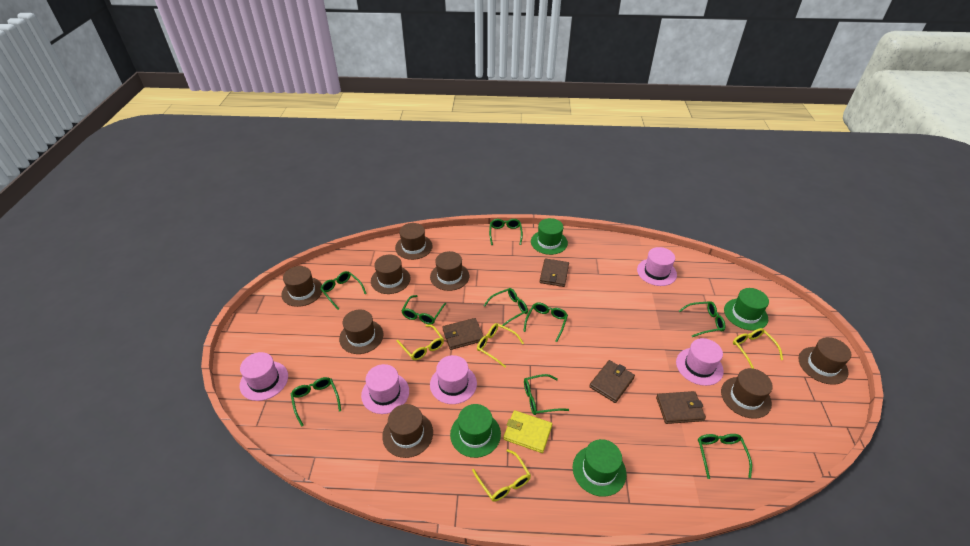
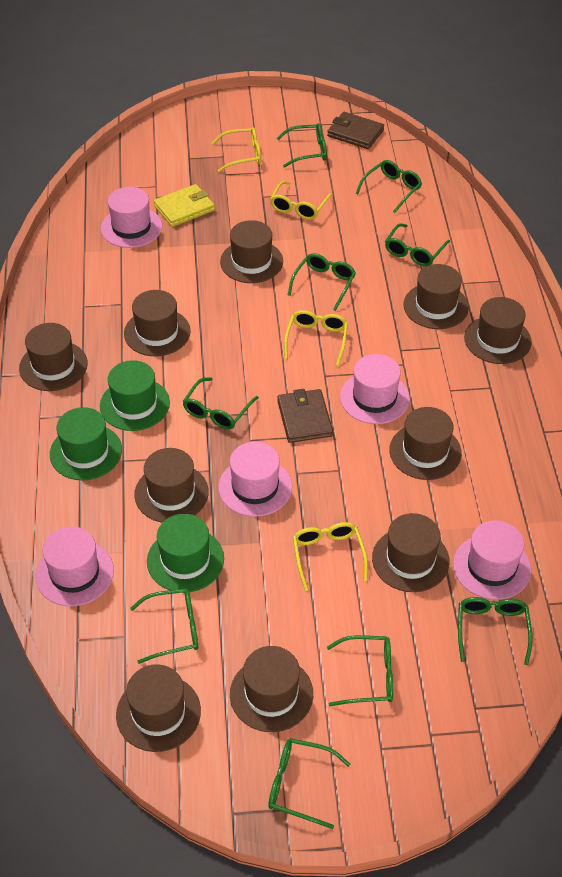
brown hat: 8 -> 10
brown wallet: 4 -> 2
green hat: 4 -> 3

